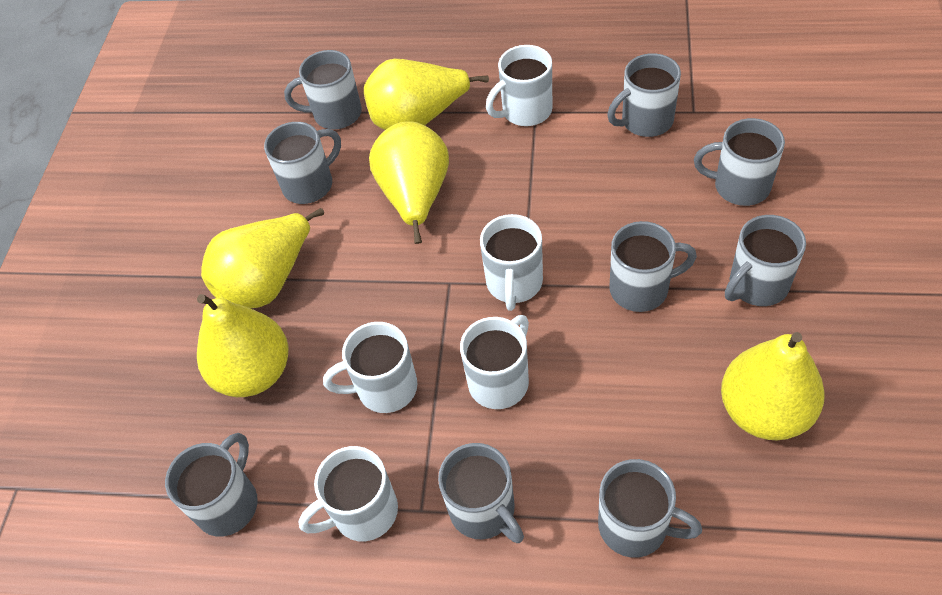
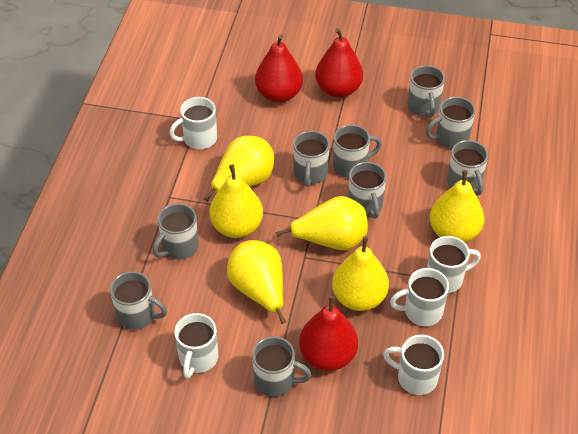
red pear: 0 -> 3
yellow pear: 5 -> 6

